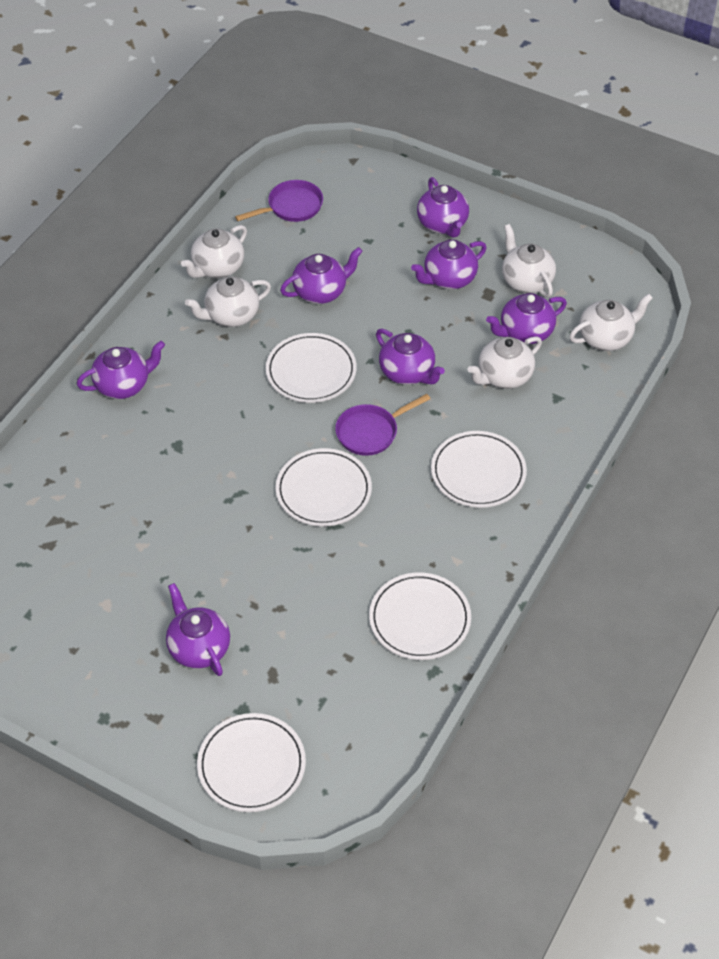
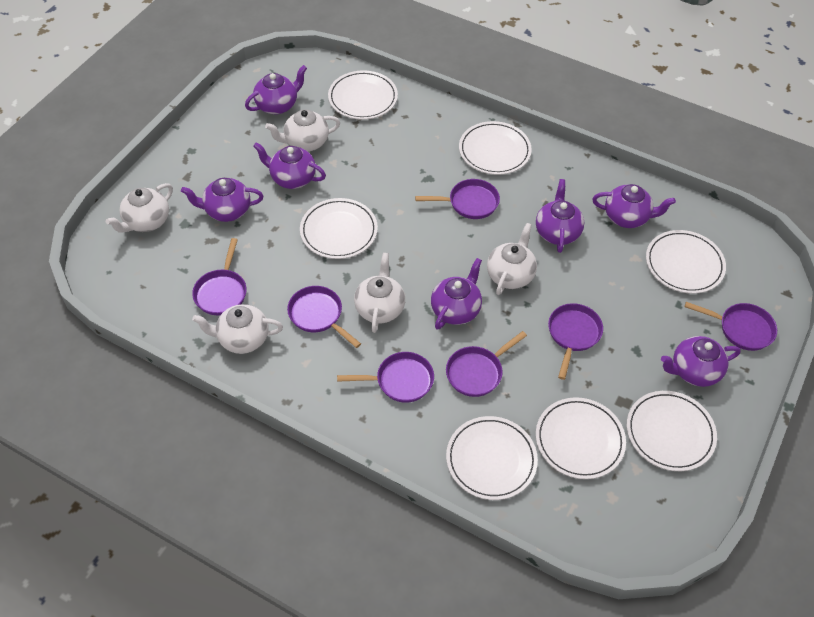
purple pan: 2 -> 7
white plate: 5 -> 7

